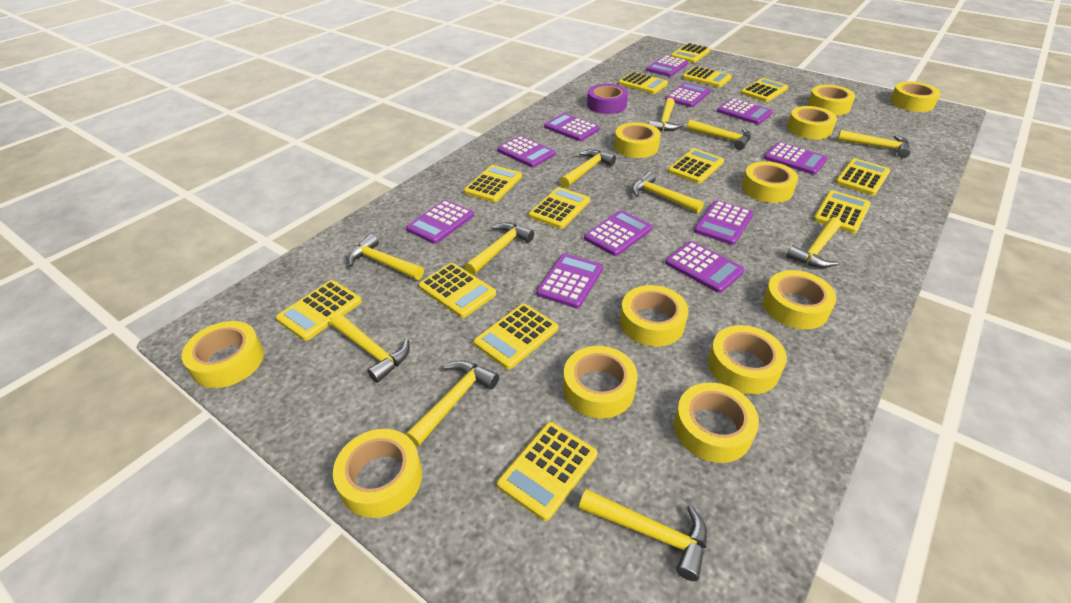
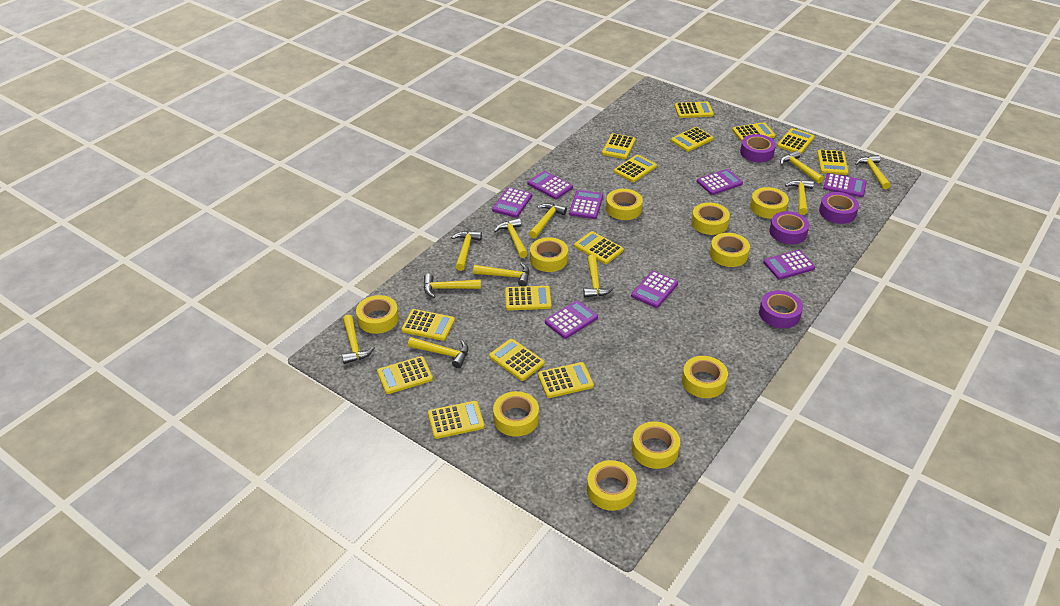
purple calculator: 11 -> 8
purple tape: 1 -> 4
yellow calculator: 13 -> 14
yellow tape: 12 -> 10

